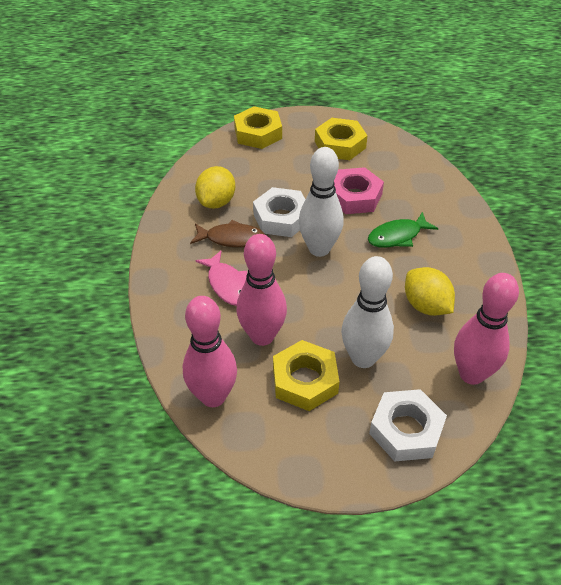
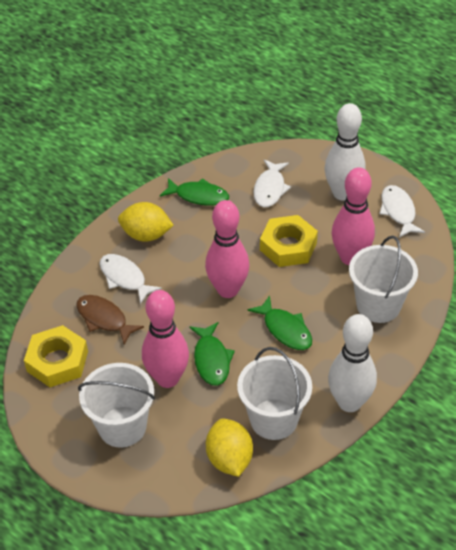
green fish: 1 -> 3
pink fish: 1 -> 0
pink nut: 1 -> 0
white bucket: 0 -> 3
white fish: 0 -> 3
white nut: 2 -> 0
yellow nut: 3 -> 2

